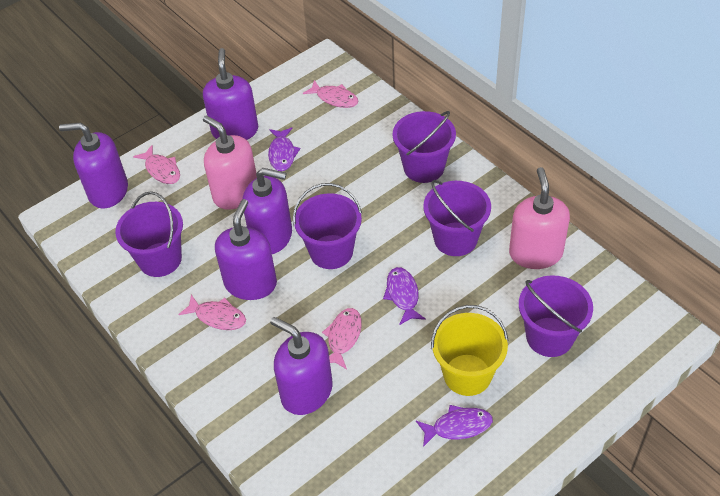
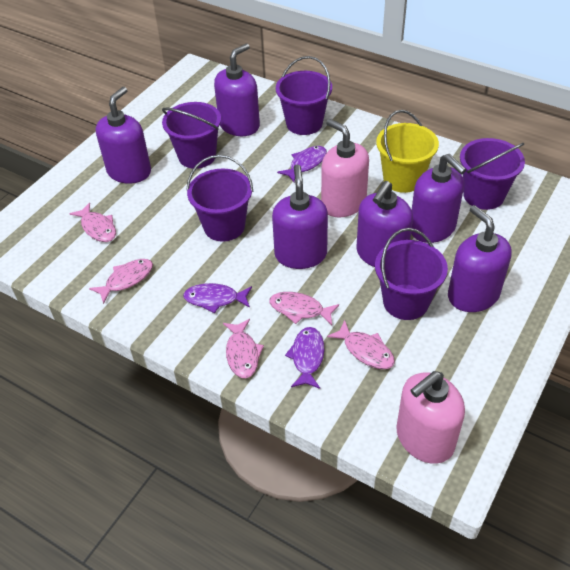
pink fish: 4 -> 5
purple soap dispenser: 5 -> 6

